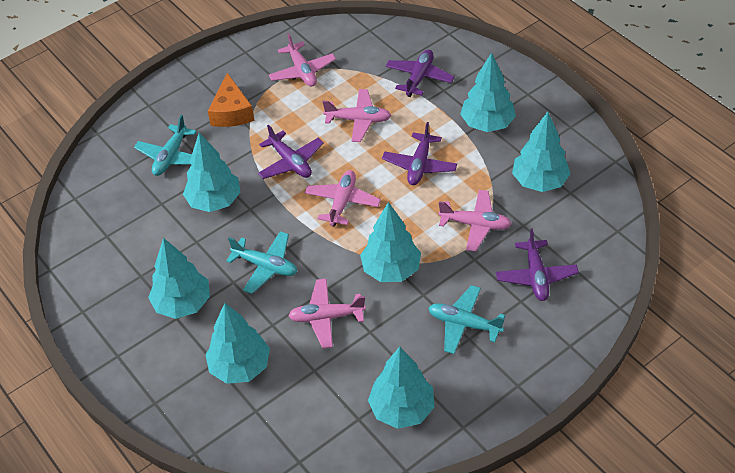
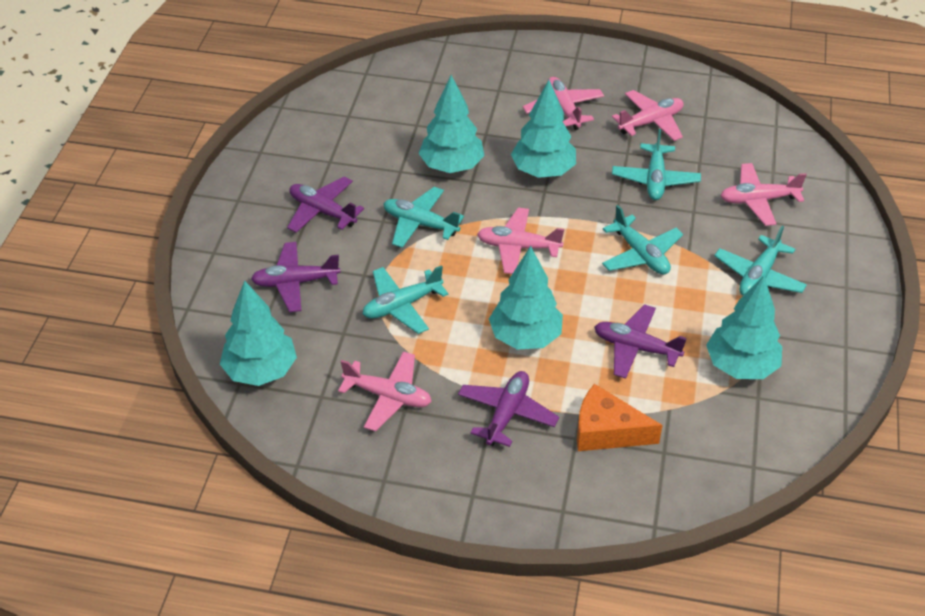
turquoise plane: 3 -> 5
turquoise tree: 7 -> 5

